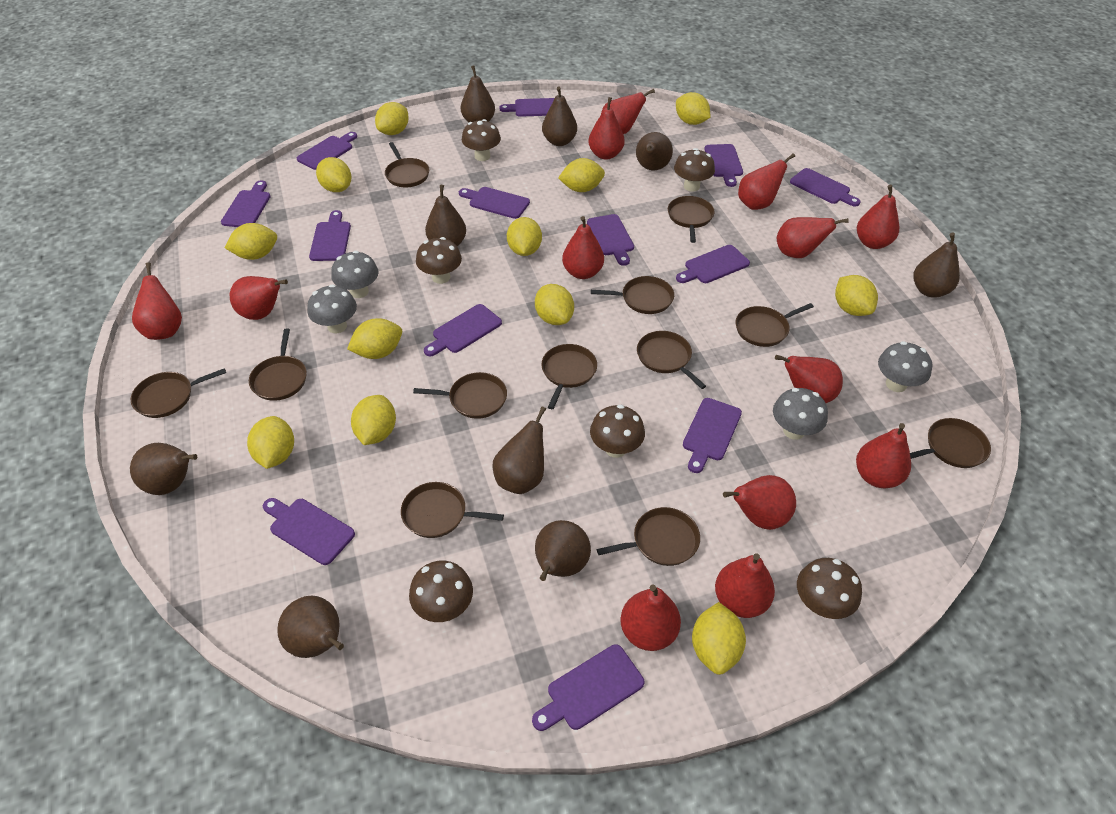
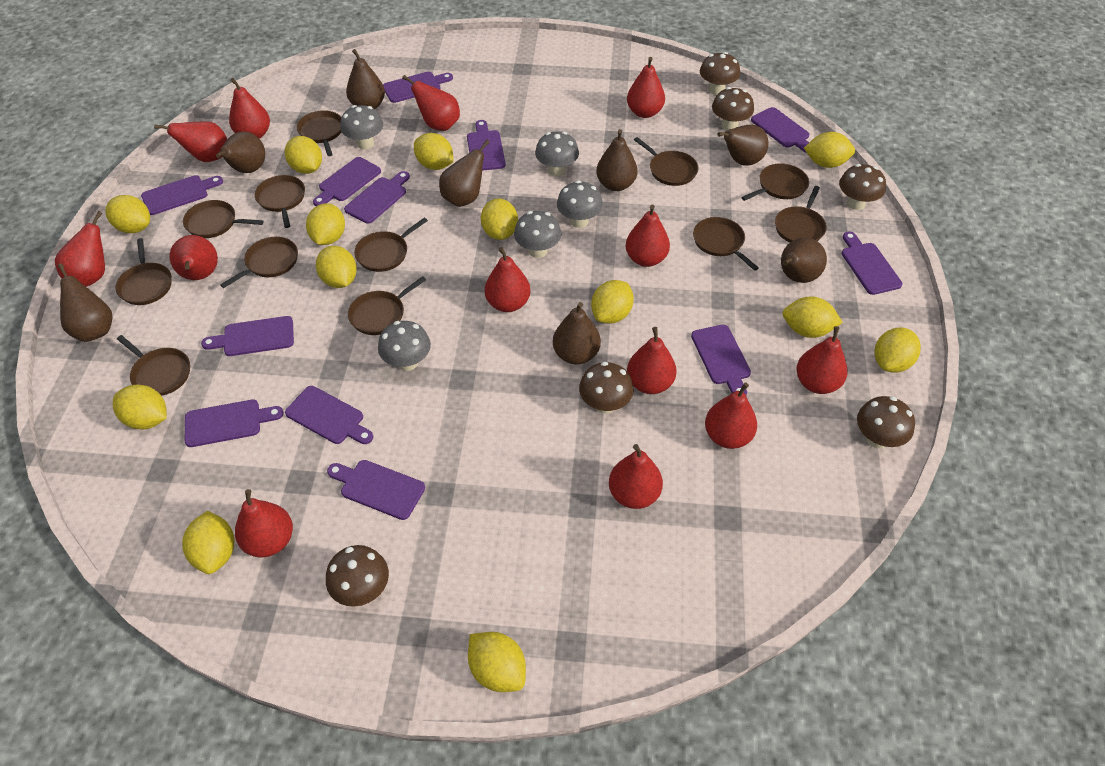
brown pear: 9 -> 8
grey mushroom: 4 -> 5
purple cutting board: 13 -> 12
yellow lemon: 12 -> 13

